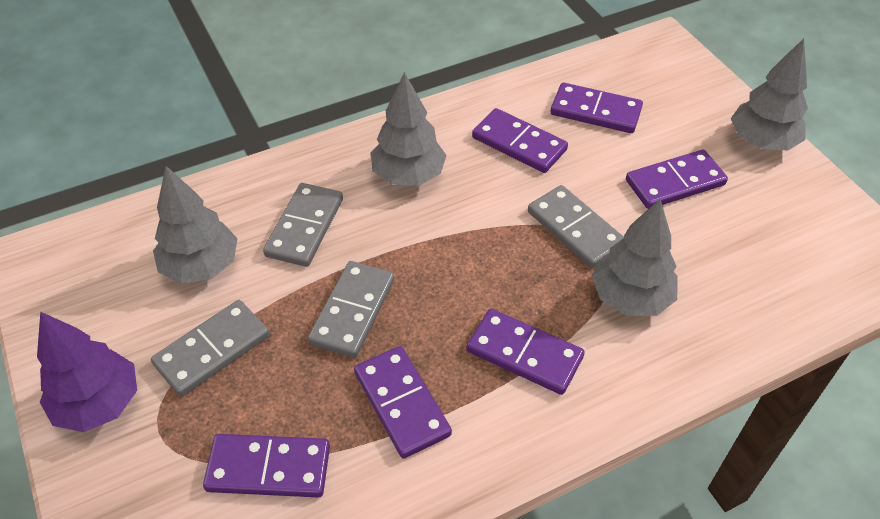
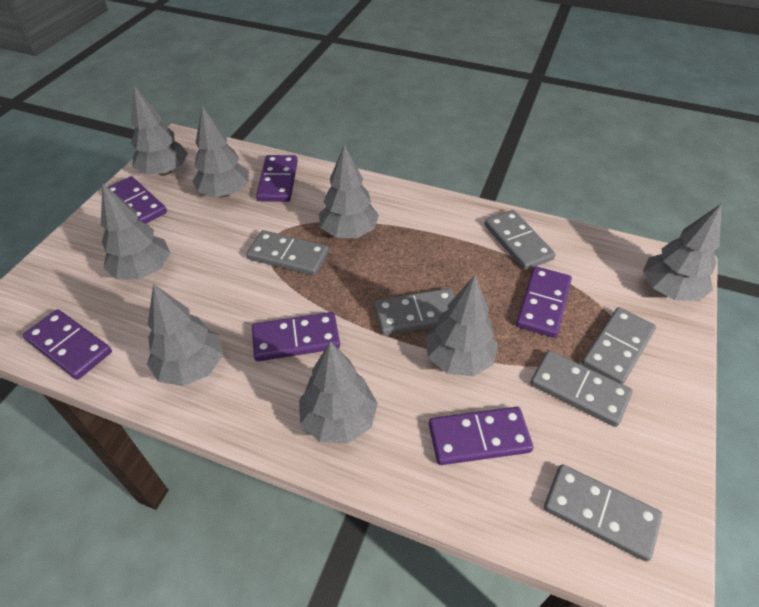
grey domino: 4 -> 6
grey tree: 4 -> 8
purple tree: 1 -> 0

